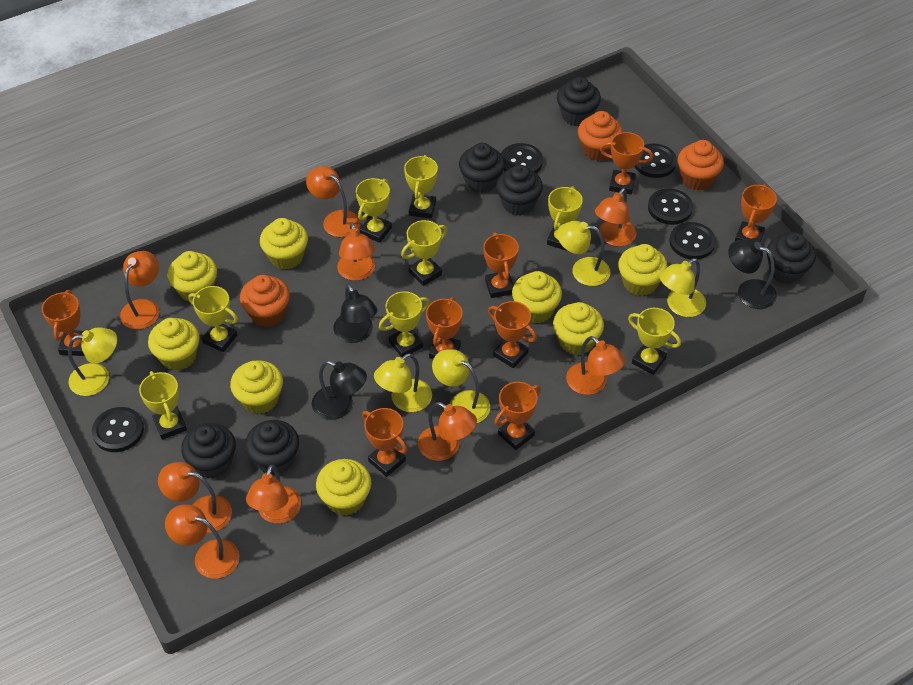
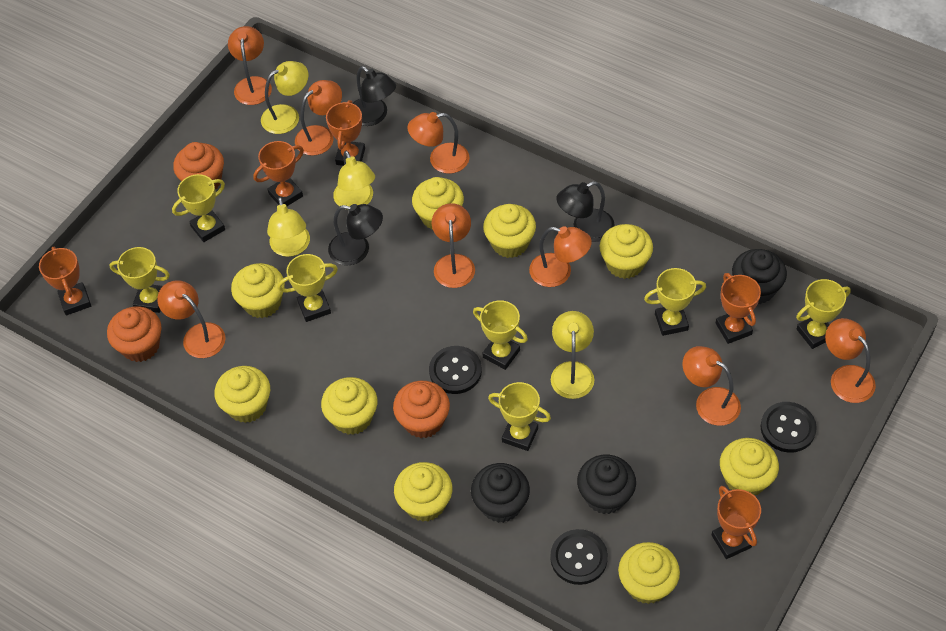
black button: 5 -> 3
black cupcake: 6 -> 3
orange lamp: 9 -> 8
orange trophy: 8 -> 5
yellow cupcake: 8 -> 9
yellow lamp: 5 -> 4
yellow trophy: 8 -> 7

